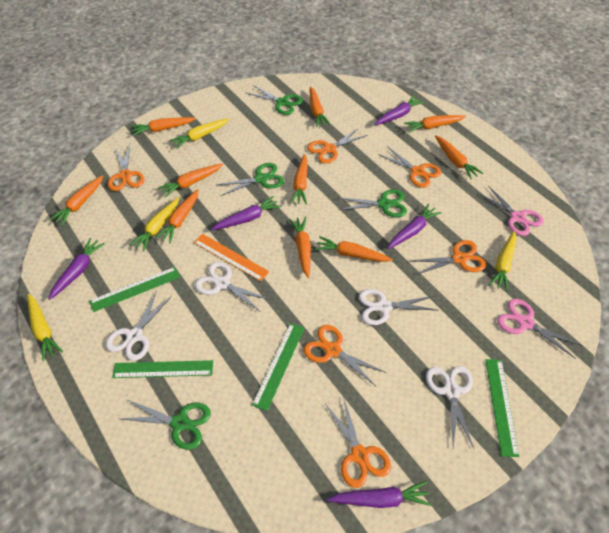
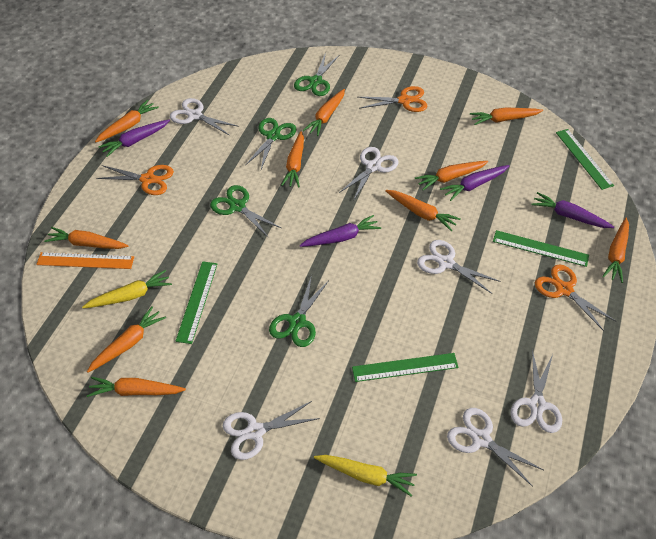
orange scissors: 6 -> 3
pink scissors: 2 -> 0
purple carrot: 5 -> 4
white scissors: 4 -> 6
yellow carrot: 4 -> 2

